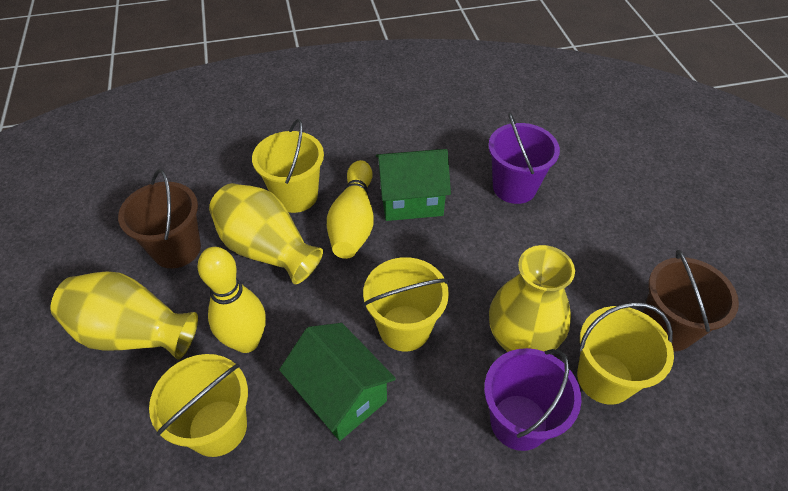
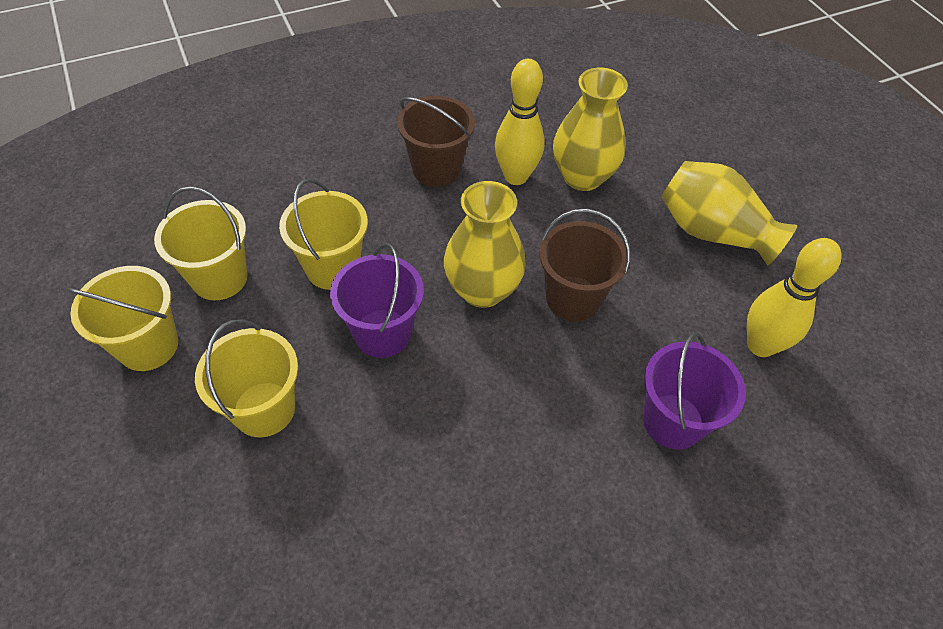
green house: 2 -> 0

